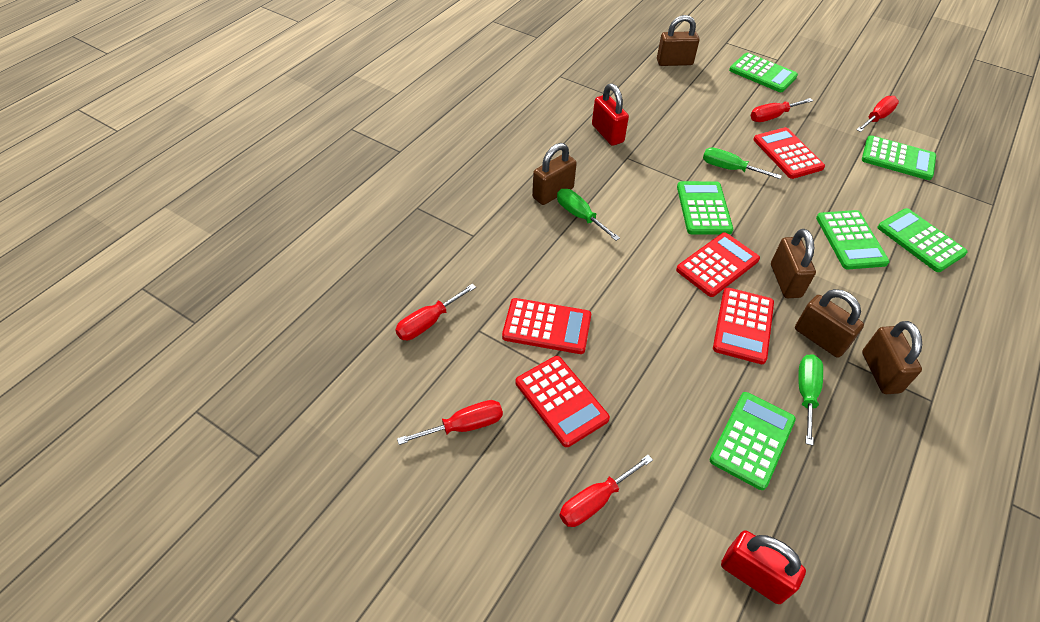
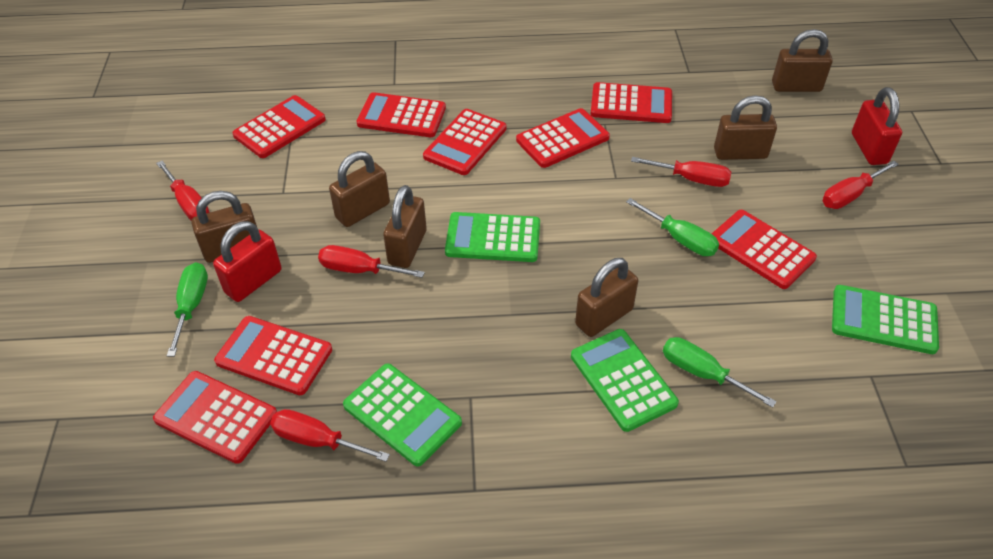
brown padlock: 5 -> 6
green calculator: 6 -> 4
red calculator: 5 -> 8

